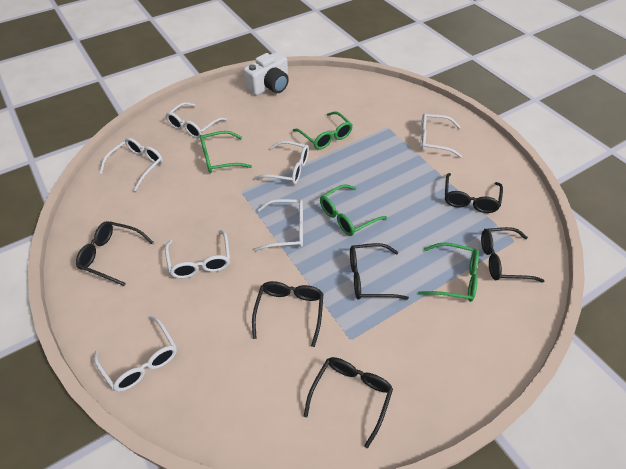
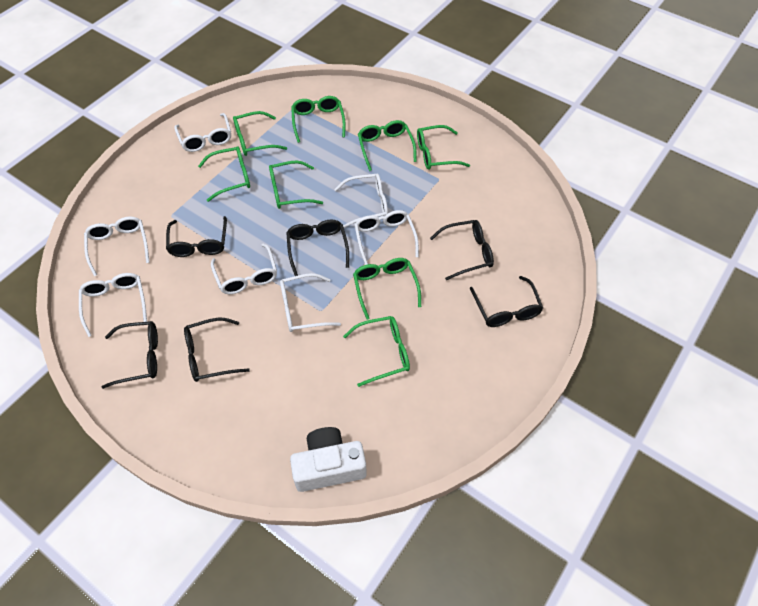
green glasses: 4 -> 8

